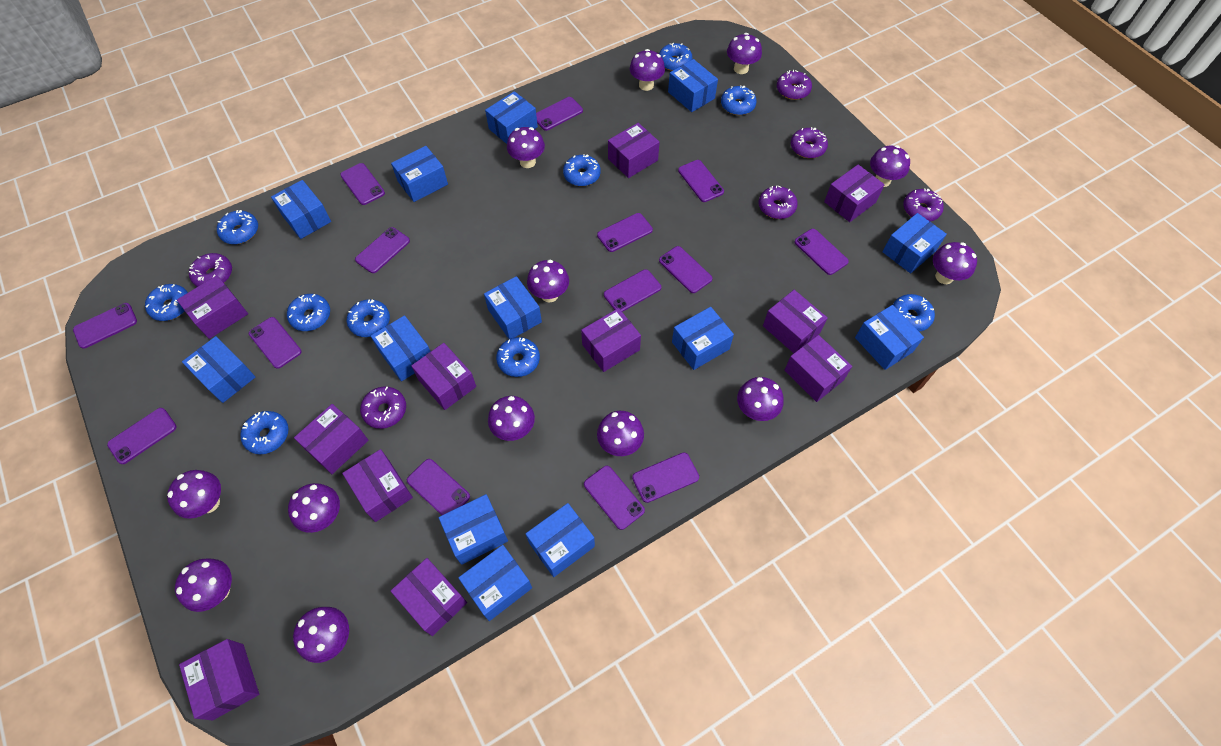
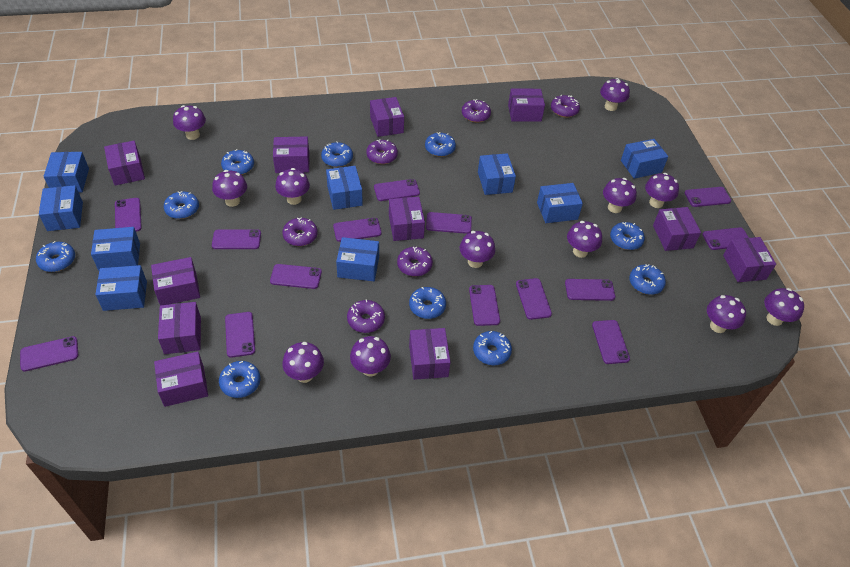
blue box: 13 -> 9
purple mushroom: 13 -> 12

